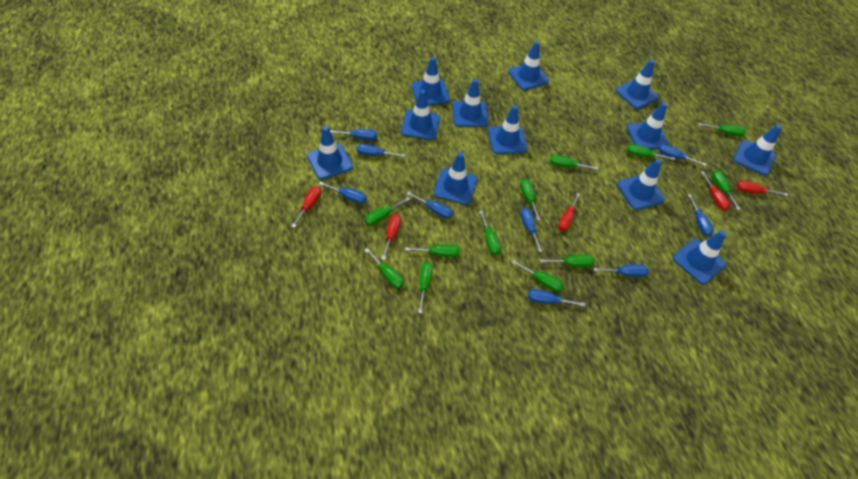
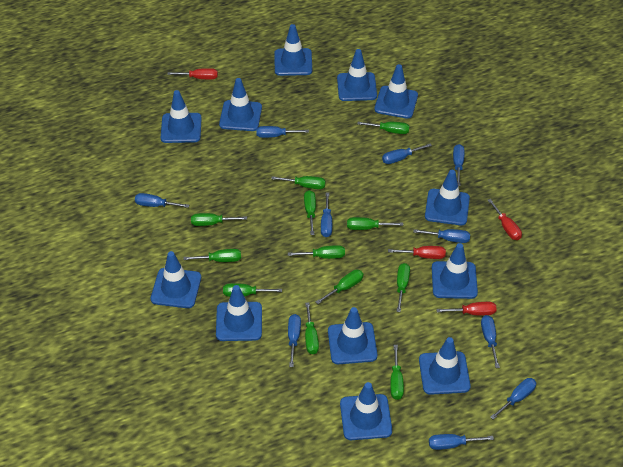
blue screwdriver: 9 -> 10
red screwdriver: 5 -> 4

